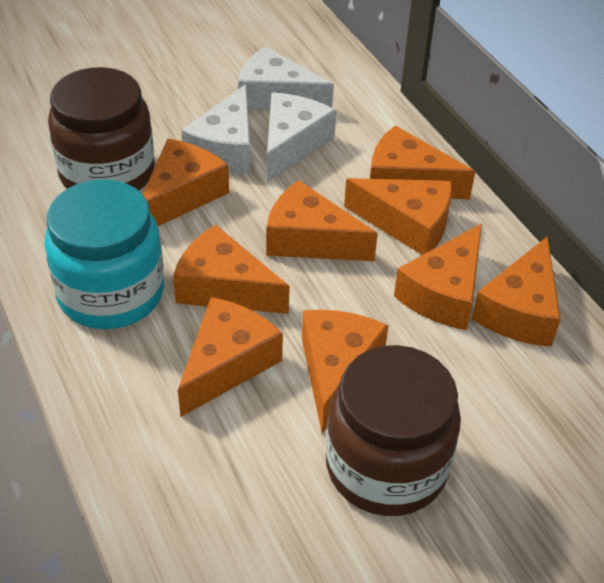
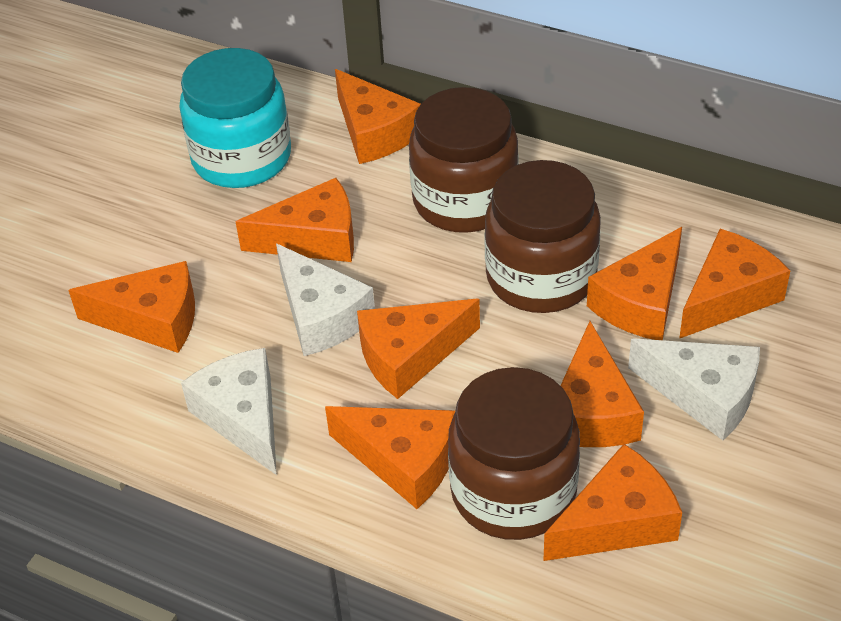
brown jar: 2 -> 3

